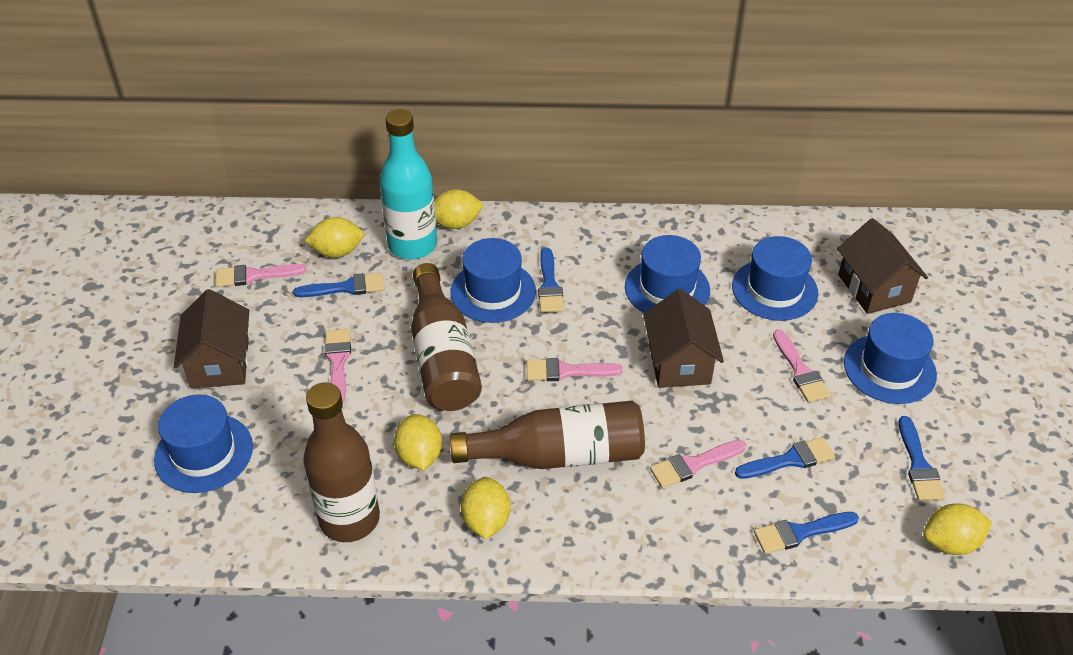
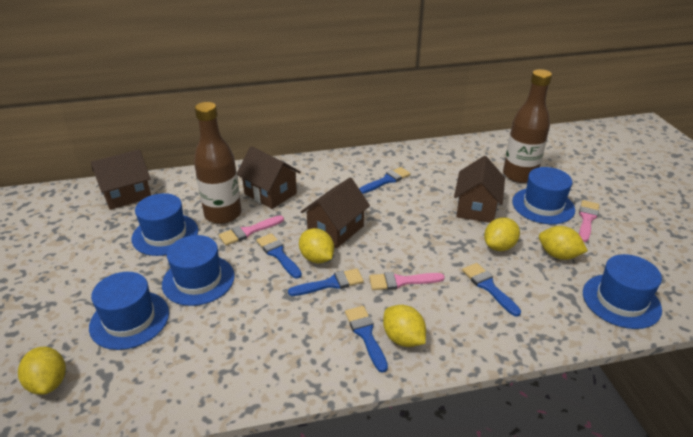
brown bottle: 3 -> 2
brown house: 3 -> 4
pink brush: 5 -> 3
turquoise bottle: 1 -> 0

